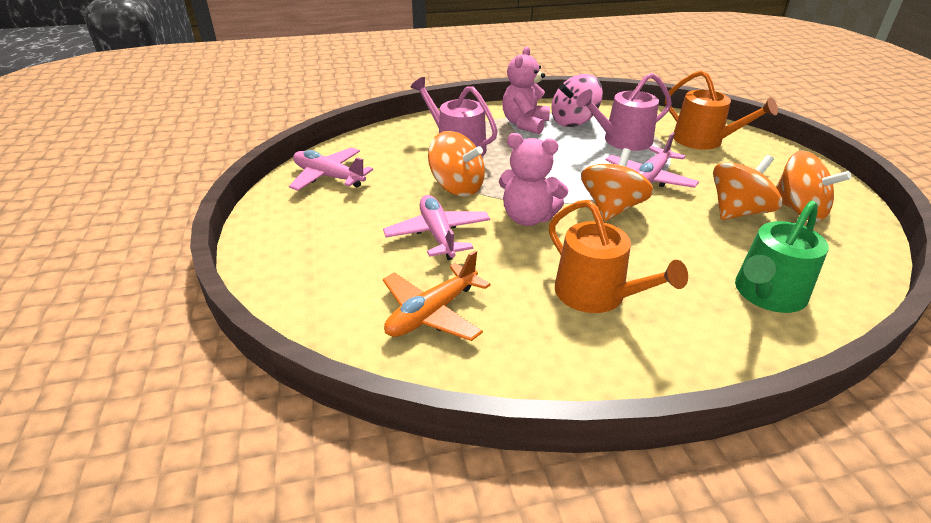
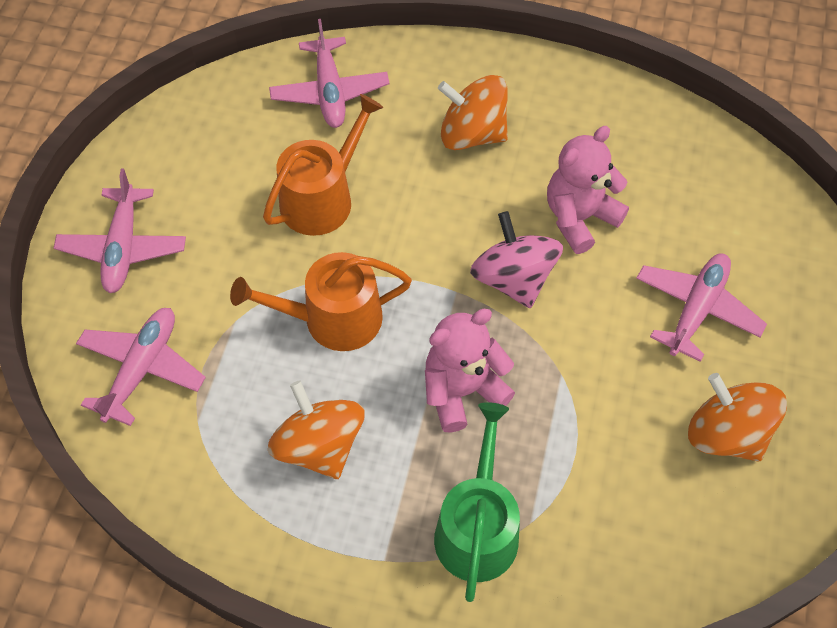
orange plane: 1 -> 0
orange spinning top: 4 -> 3
pink plane: 3 -> 4
pink watering can: 2 -> 0

